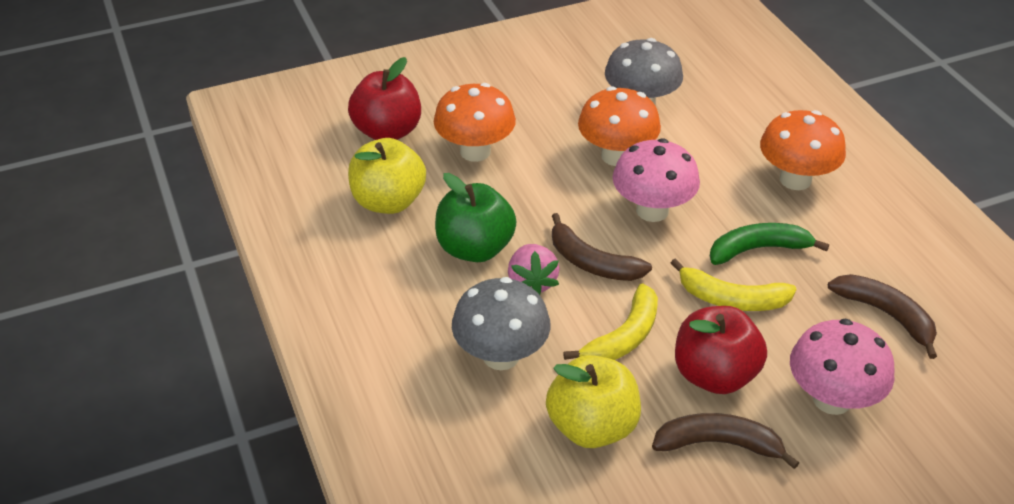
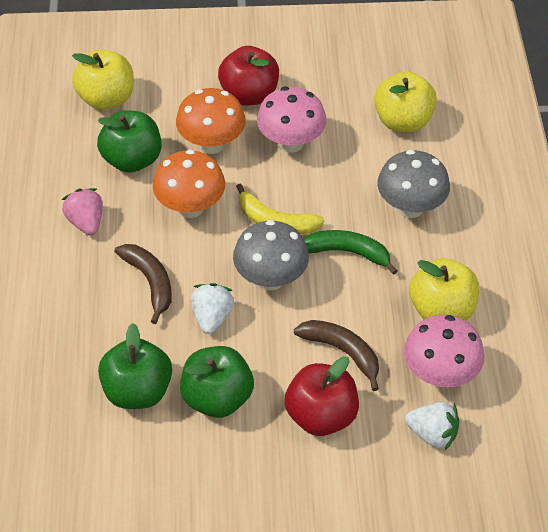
brown banana: 3 -> 2
green apple: 1 -> 3
orange mushroom: 3 -> 2
white strawberry: 0 -> 2
yellow apple: 2 -> 3
yellow banana: 2 -> 1

